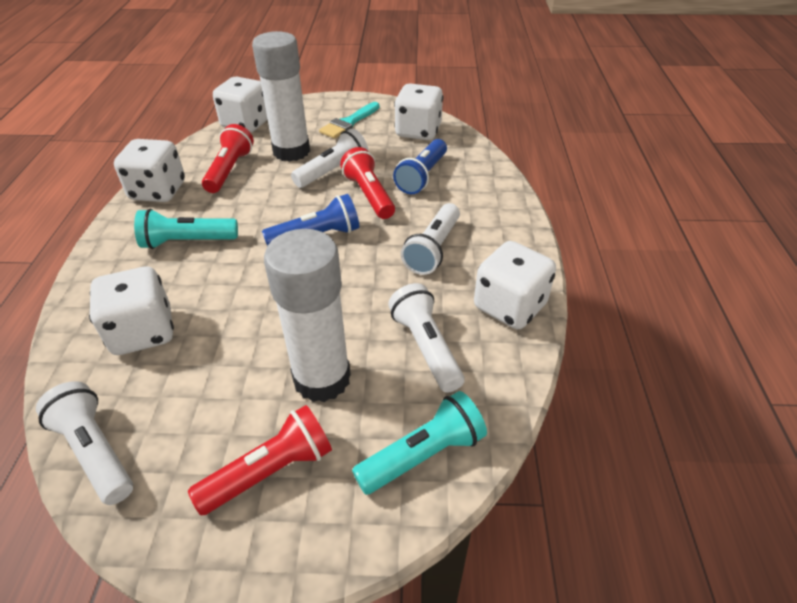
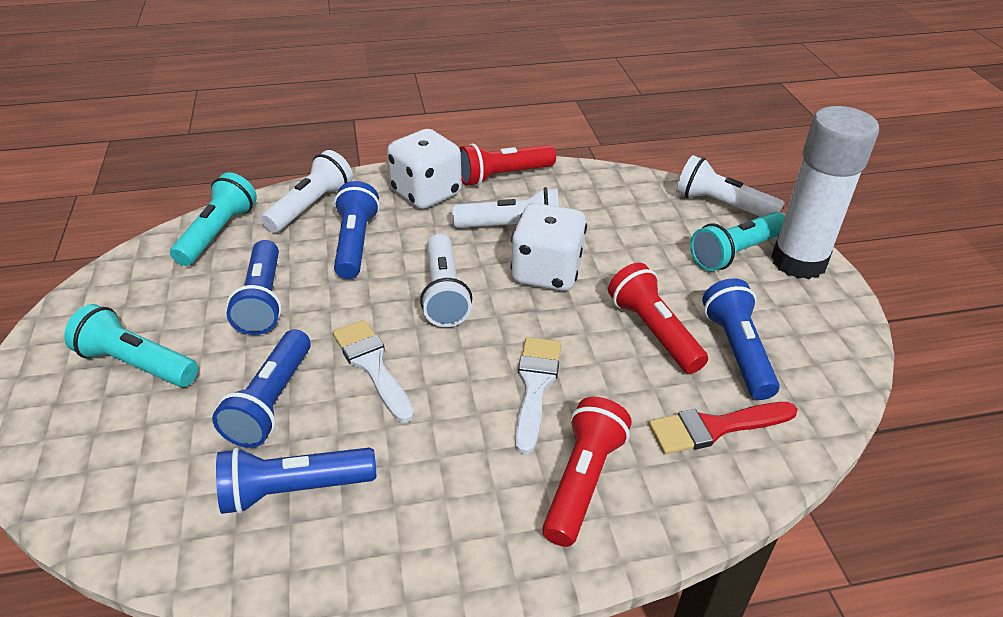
blue flashlight: 2 -> 5
red brush: 0 -> 1
turquoise brush: 1 -> 0
turquoise flashlight: 2 -> 3
white brush: 0 -> 2
white dice: 5 -> 2
white glue stick: 2 -> 1

